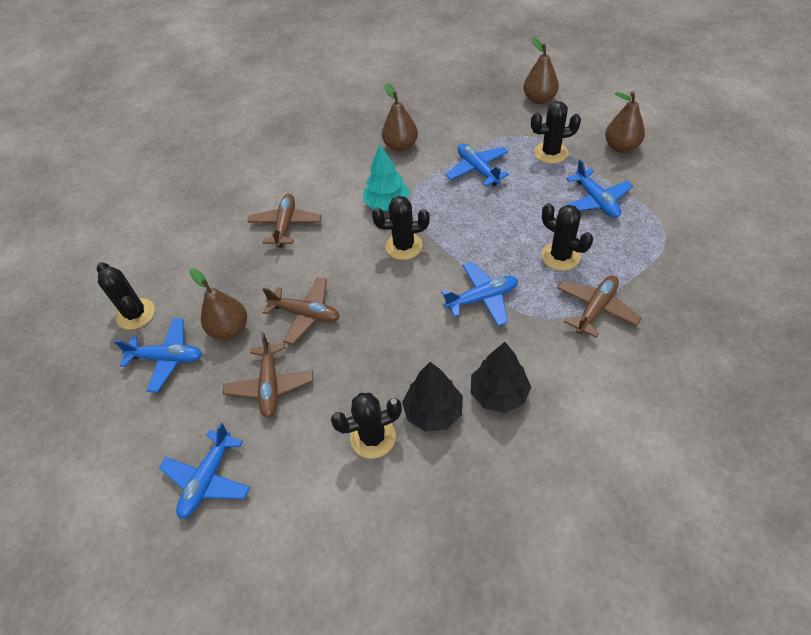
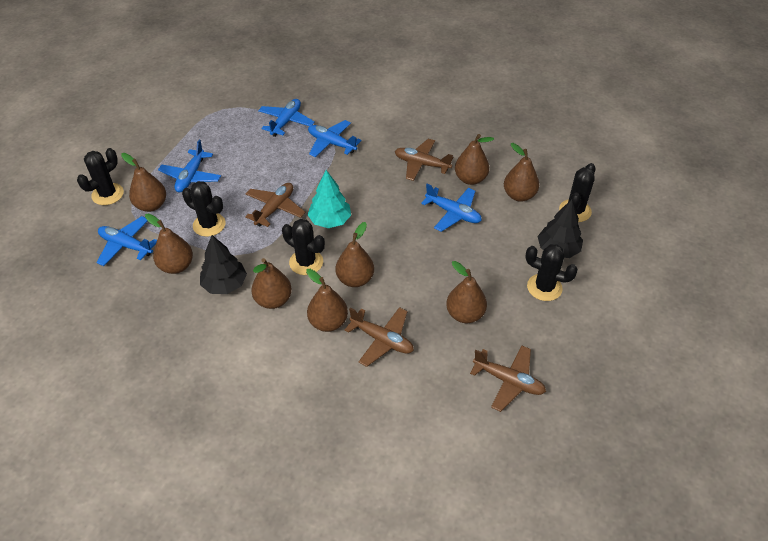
brown pear: 4 -> 8

